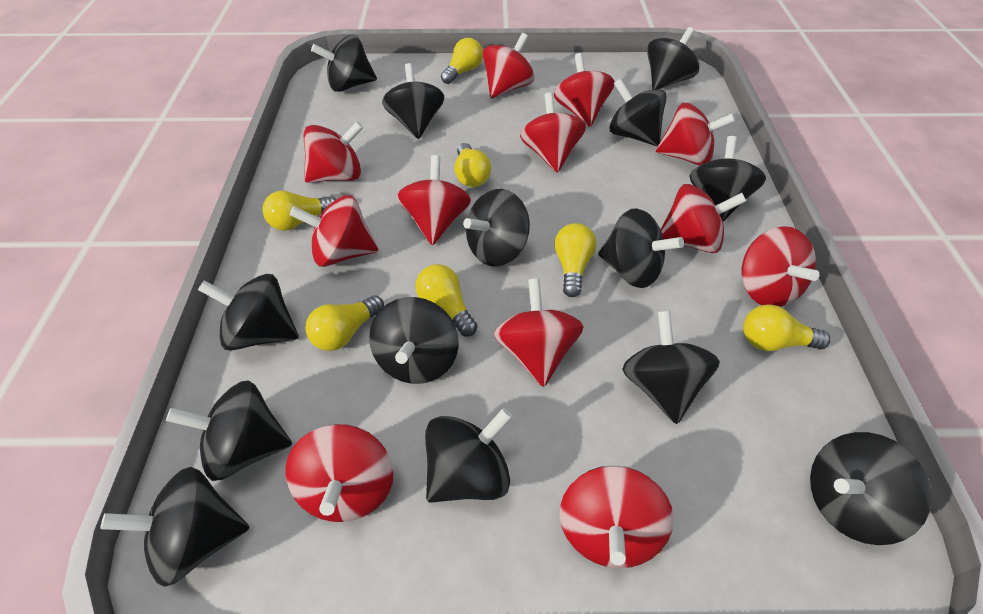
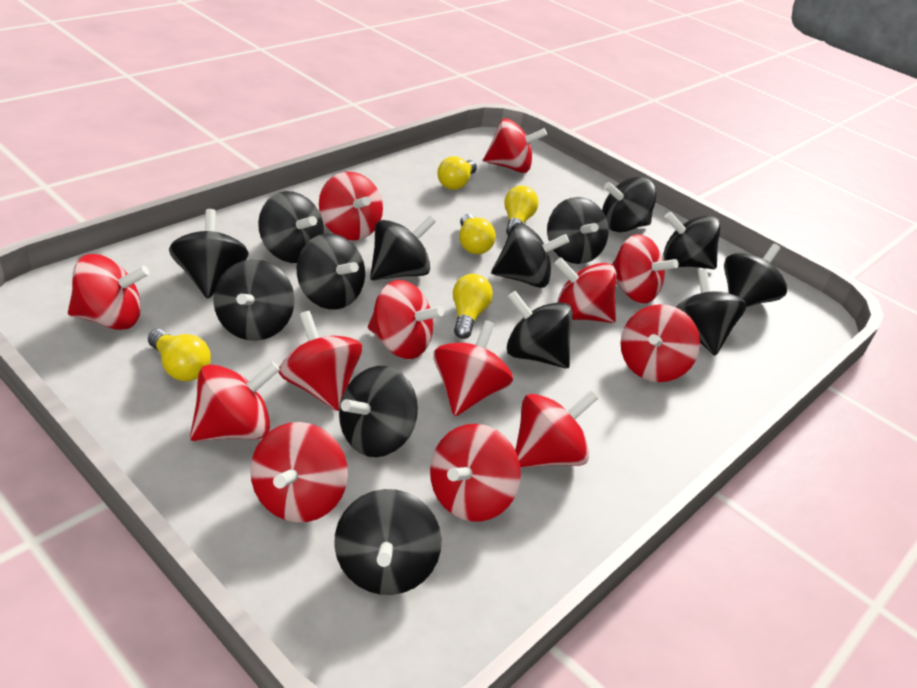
red spinning top: 12 -> 13
yellow light bulb: 7 -> 5

